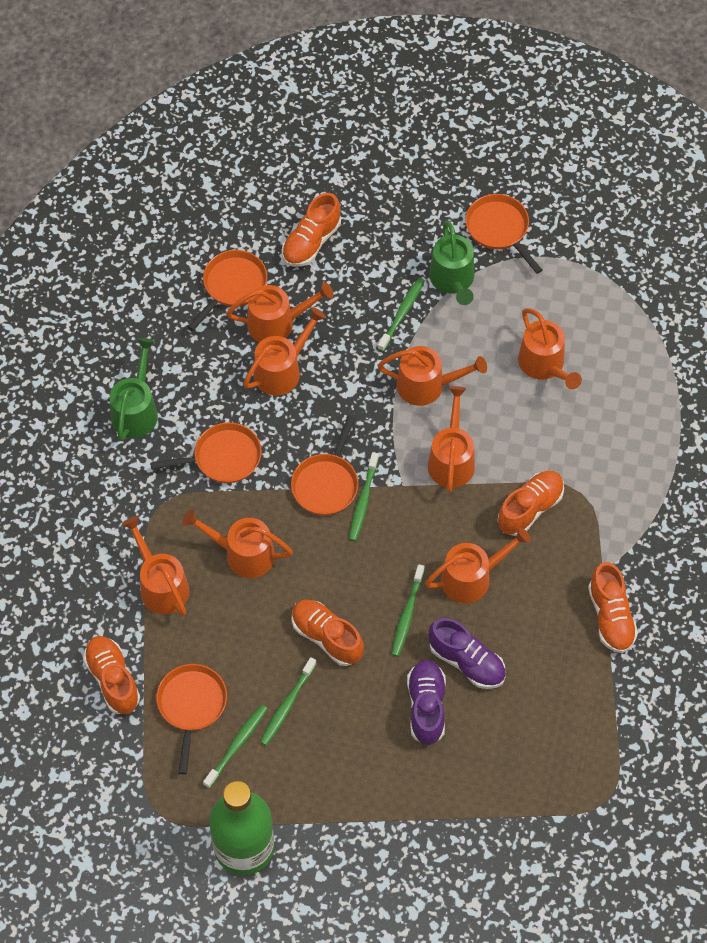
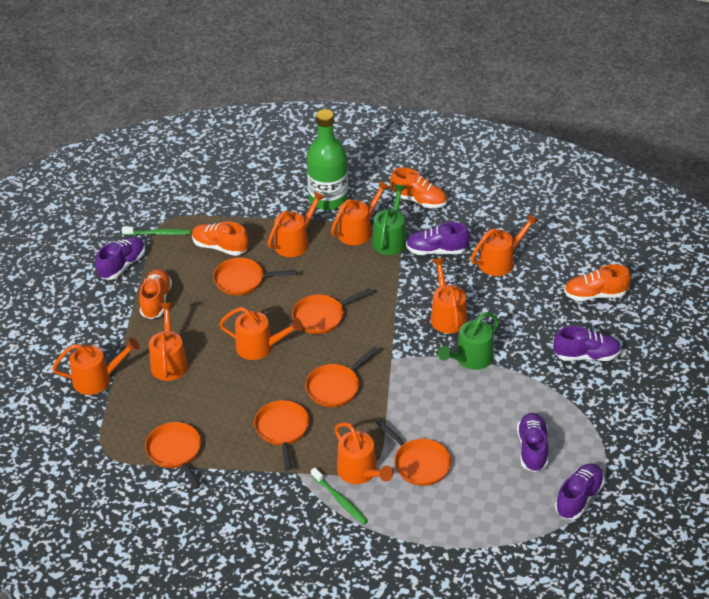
green toothbrush: 5 -> 2
orange pan: 5 -> 6
orange shoe: 5 -> 4
purple shoe: 2 -> 5

